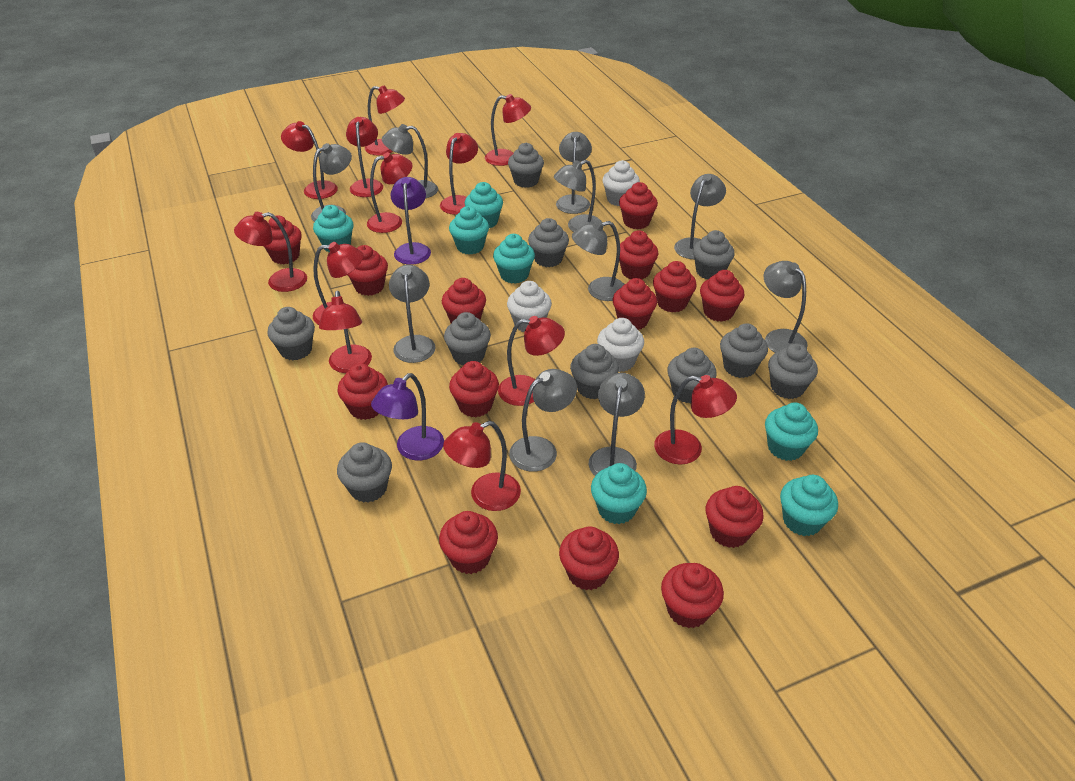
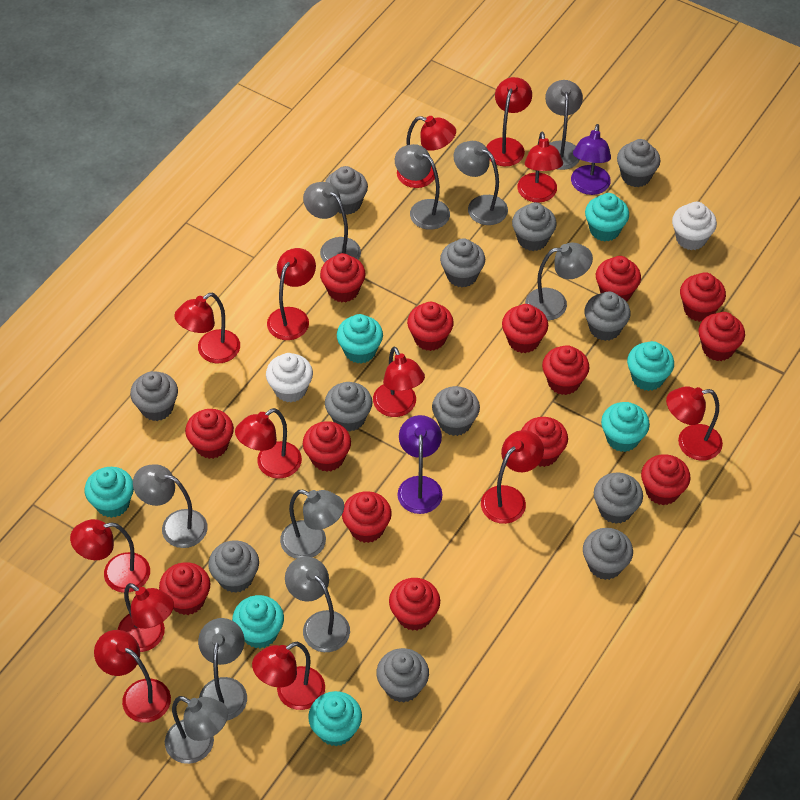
grey cupcake: 10 -> 12
red lamp: 12 -> 13
white cupcake: 3 -> 2

